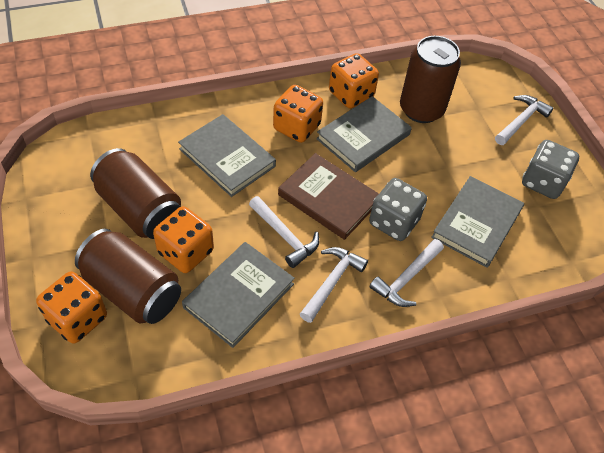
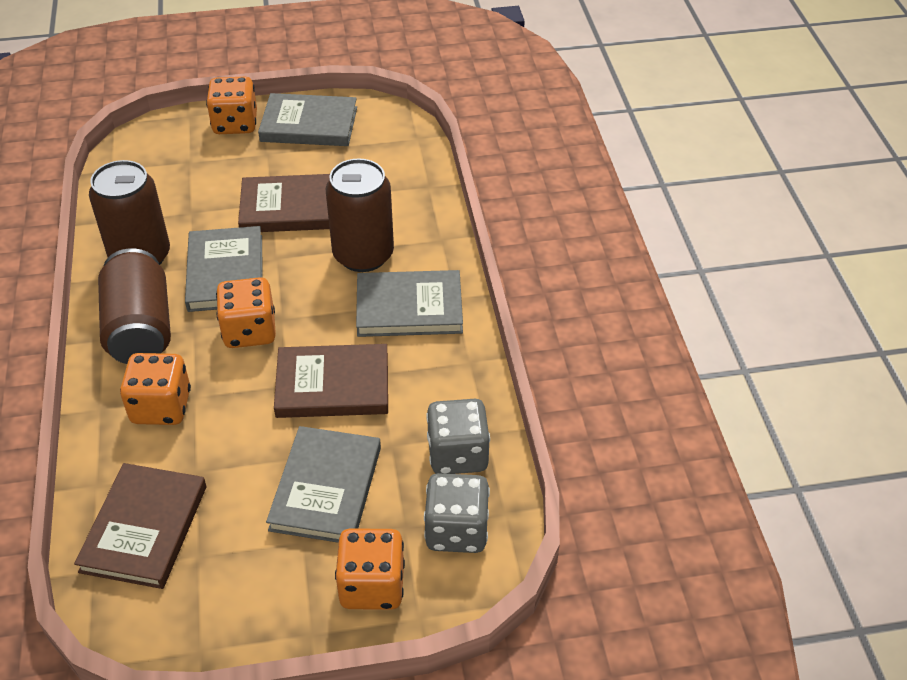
brown book: 1 -> 3
white hammer: 4 -> 0

